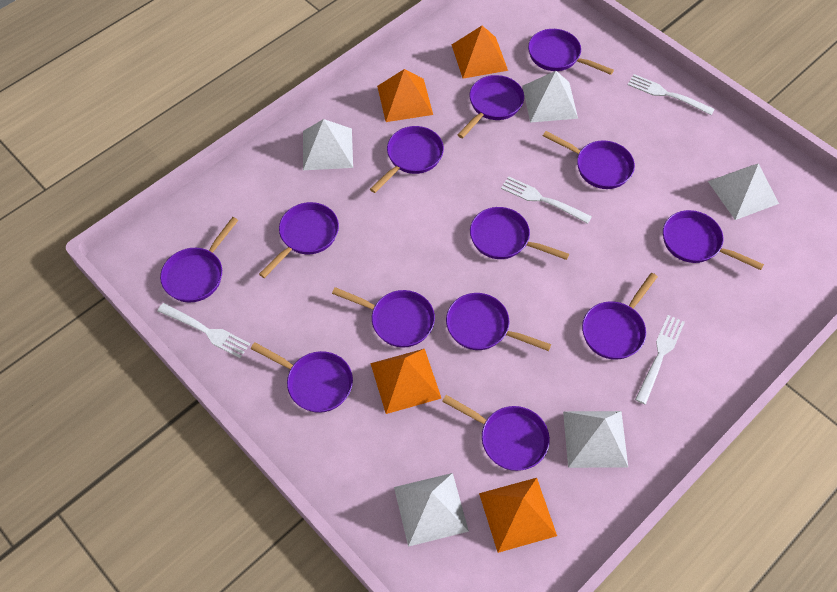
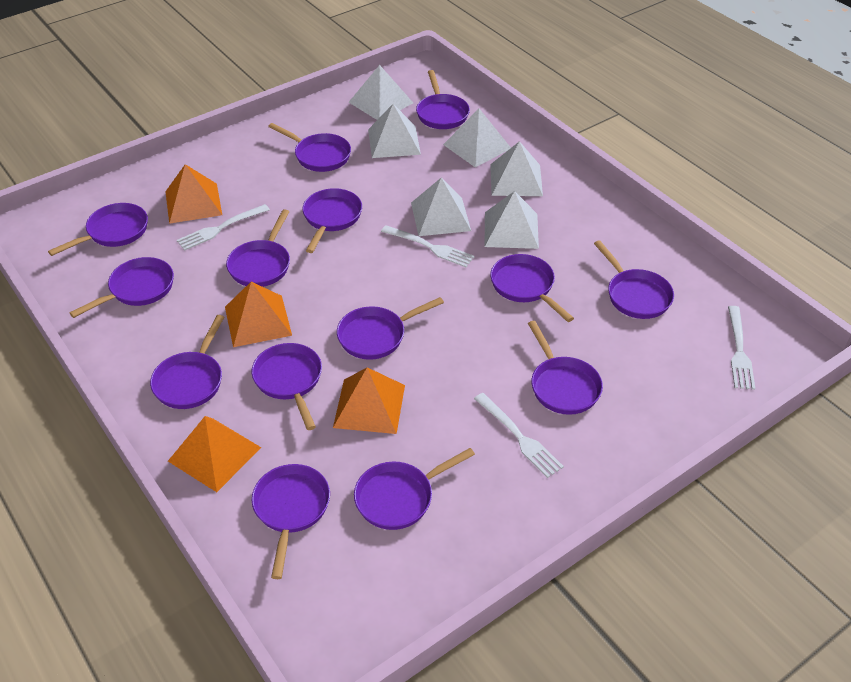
purple pan: 13 -> 14
white pyramid: 5 -> 6

